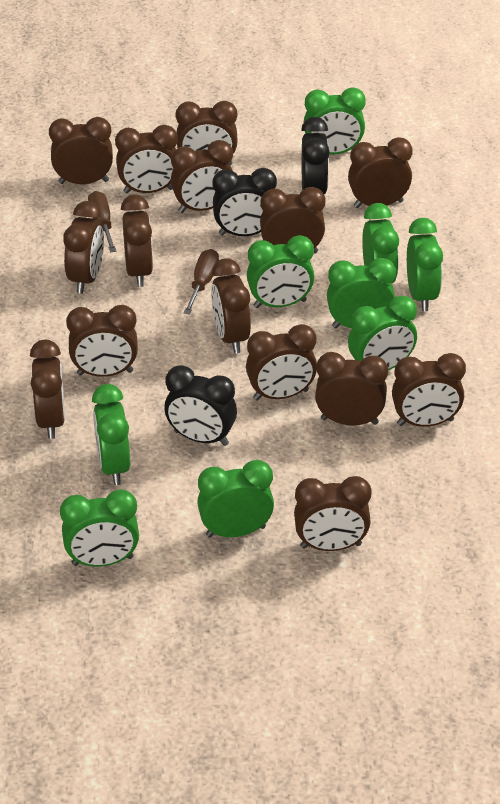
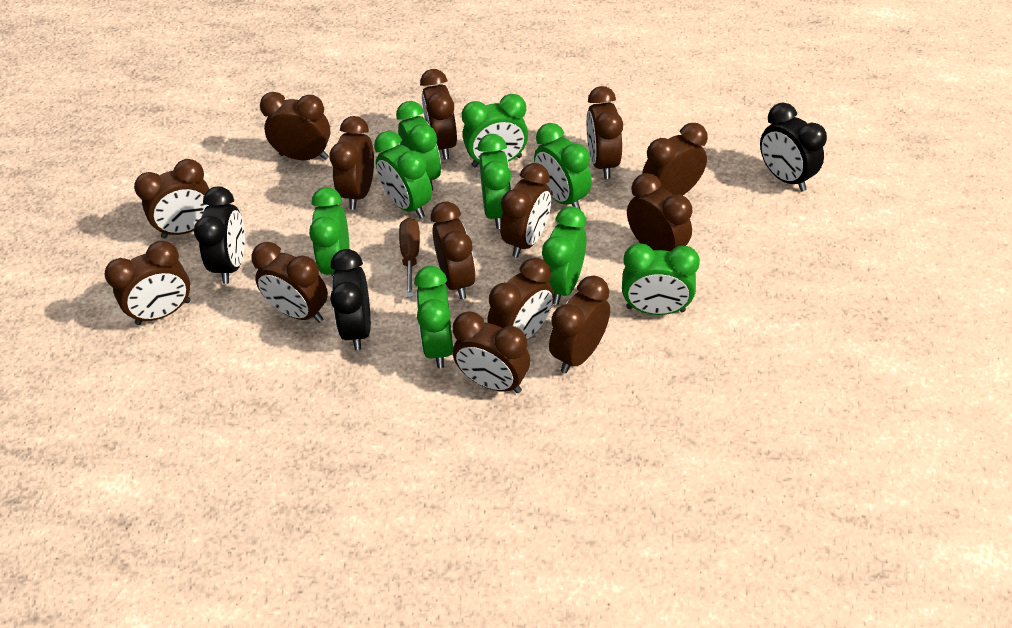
brown clock: 15 -> 14
brown screwdriver: 2 -> 1

